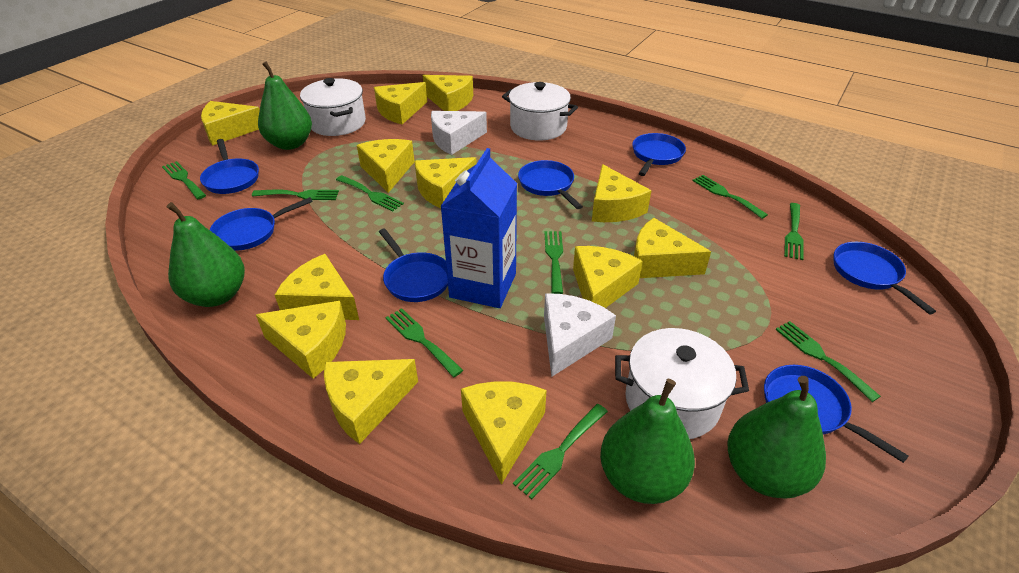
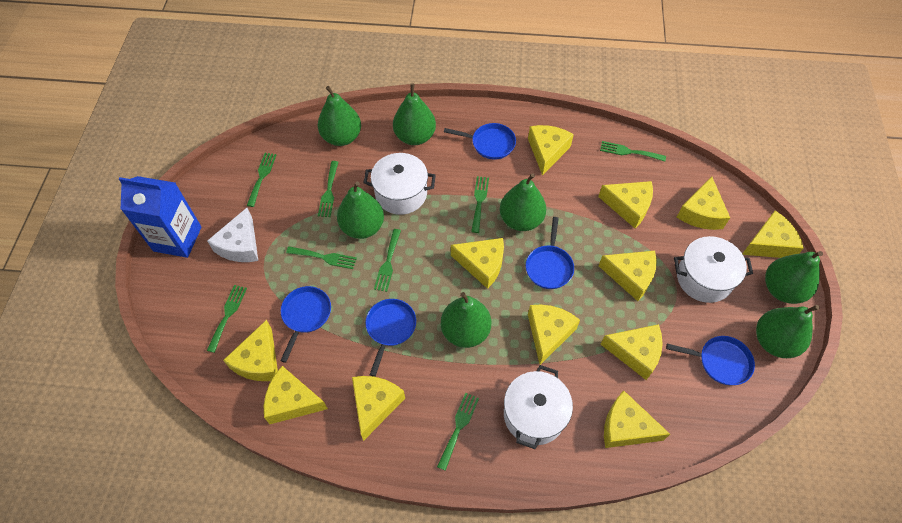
blue pan: 7 -> 5
green fork: 9 -> 8
green pear: 4 -> 7
white cheese: 2 -> 1

